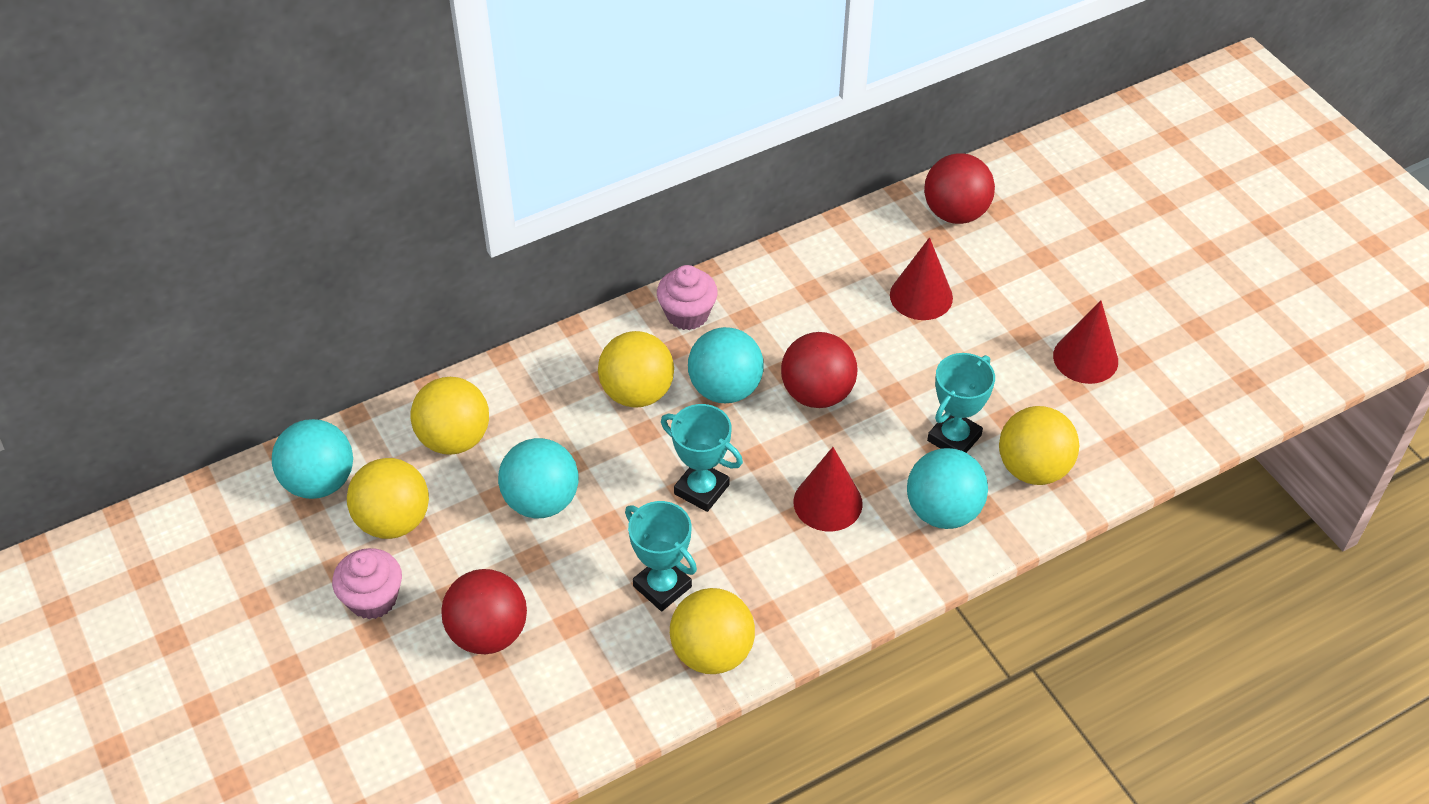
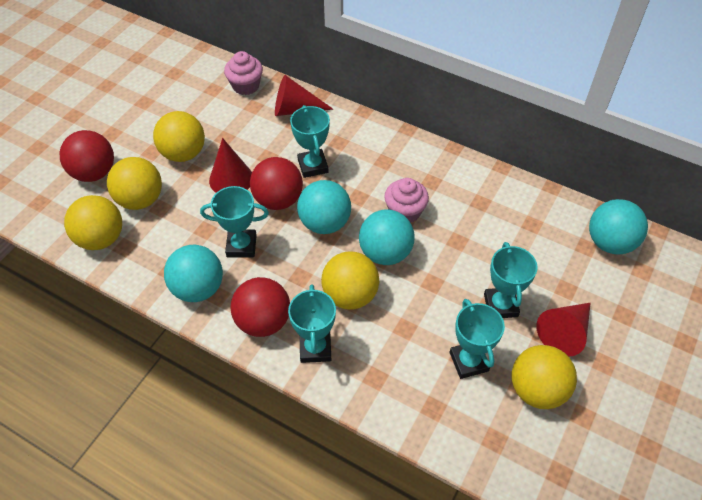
turquoise trophy: 3 -> 5

